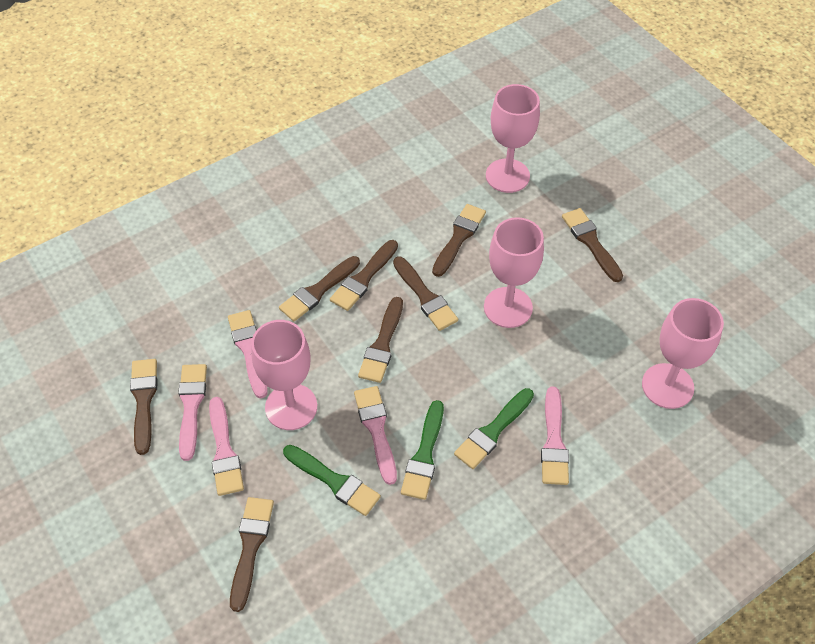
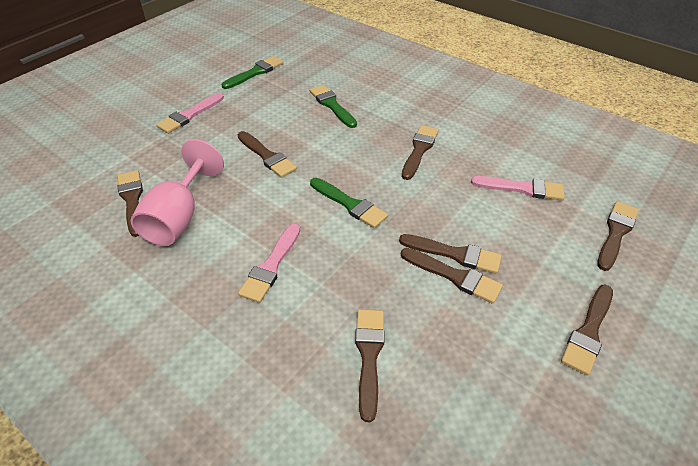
pink brush: 5 -> 3
pink goblet: 4 -> 1

